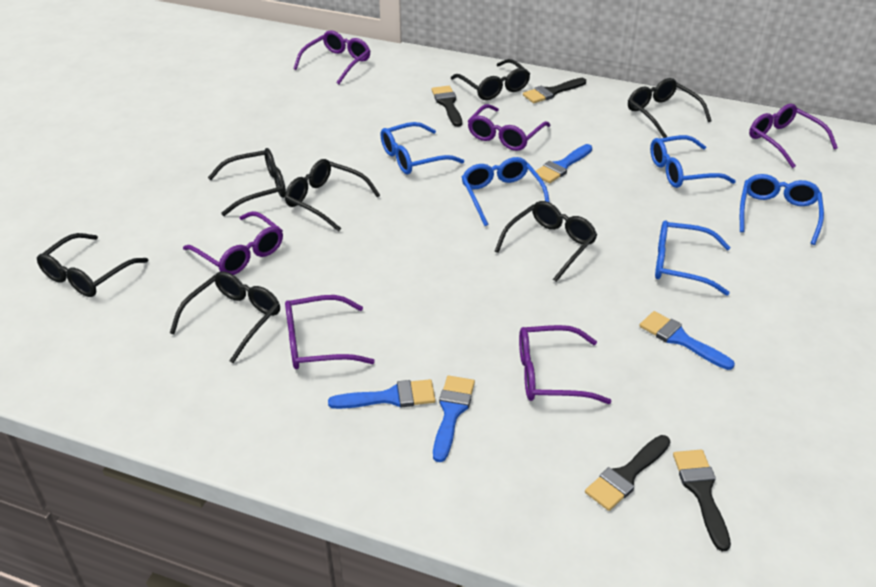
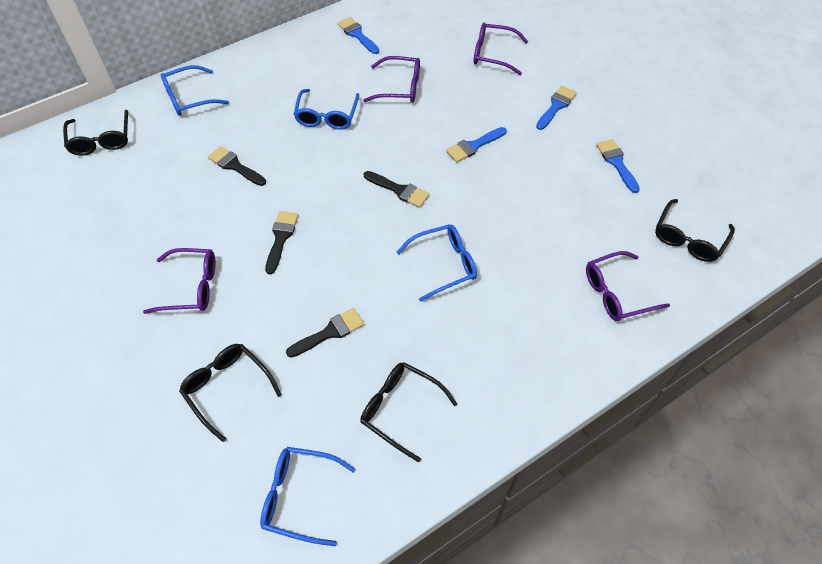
black glasses: 7 -> 4
blue glasses: 5 -> 4
purple glasses: 6 -> 4

